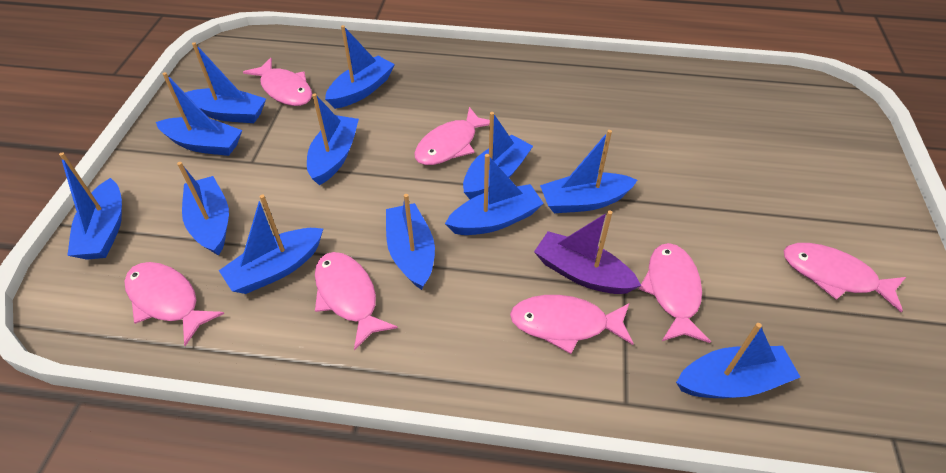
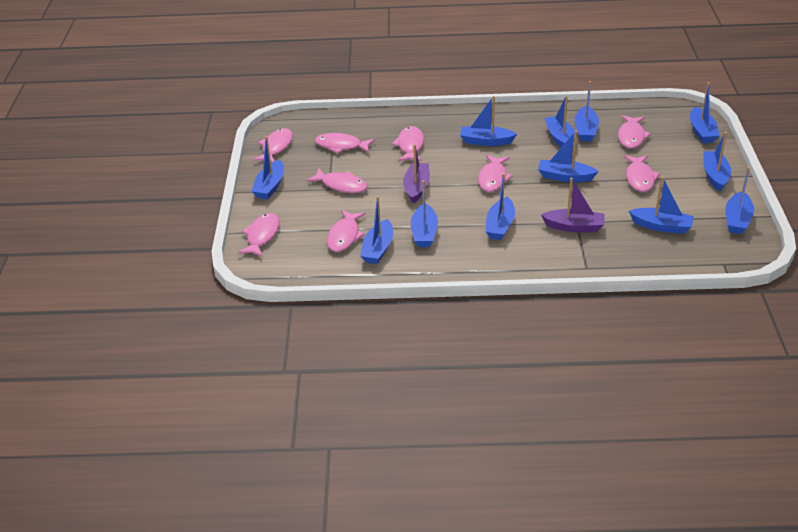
pink fish: 7 -> 9
purple boat: 1 -> 2

